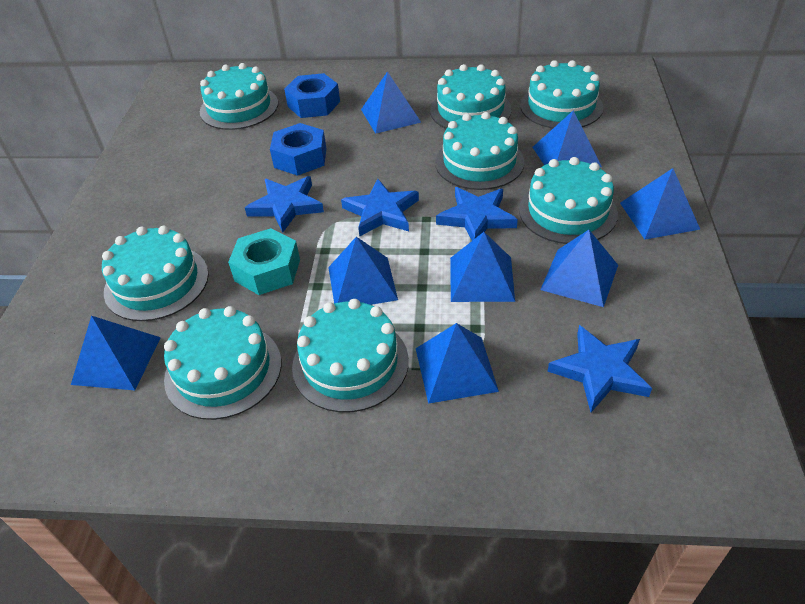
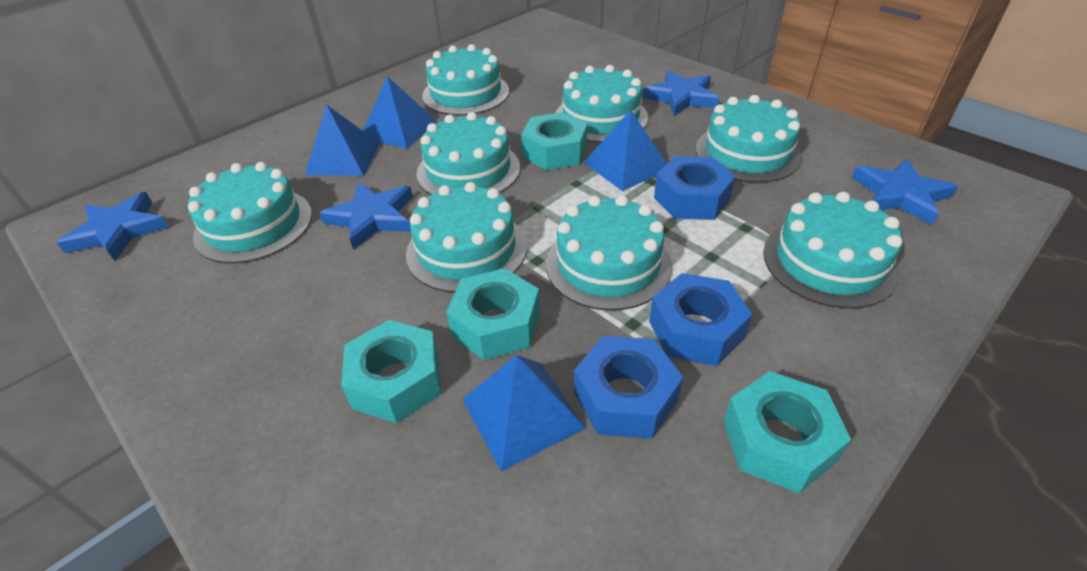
blue nut: 2 -> 3
blue pyramid: 8 -> 4
turquoise nut: 1 -> 4

